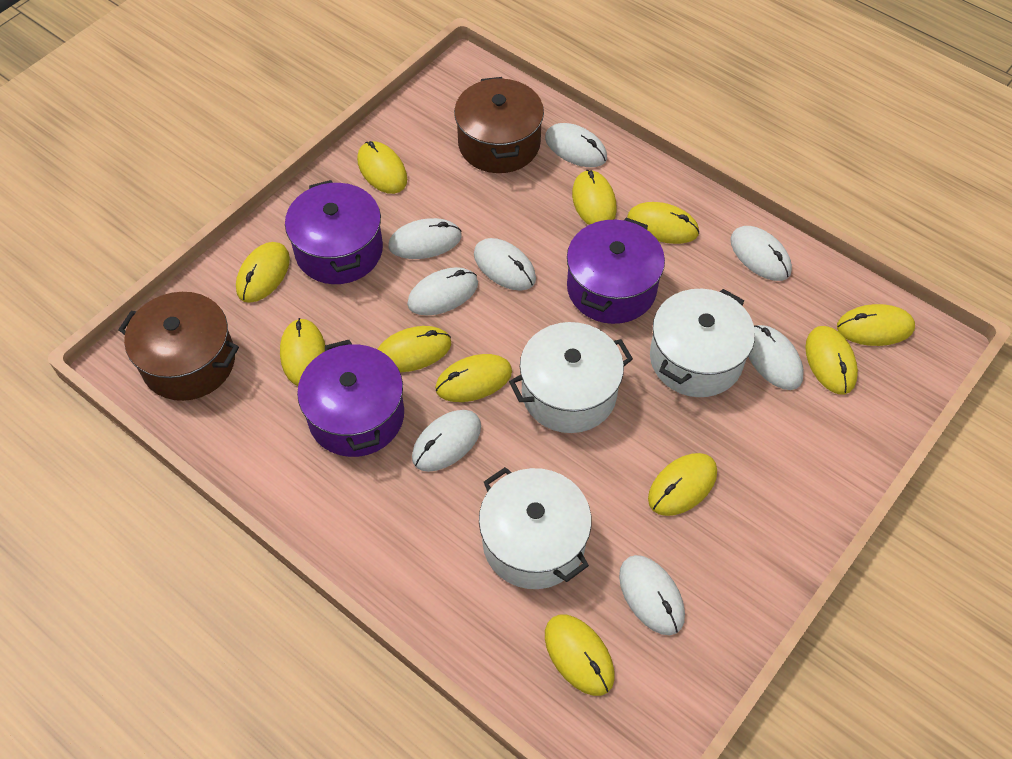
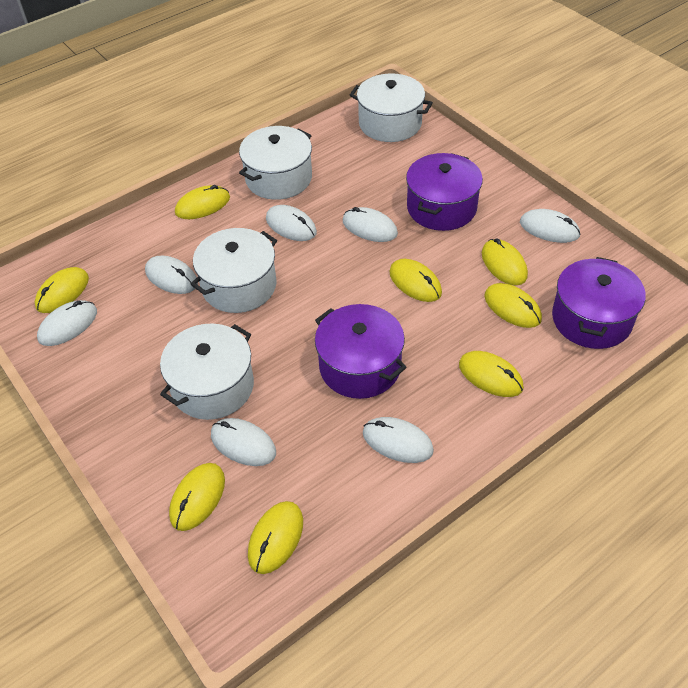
brown pot: 2 -> 0
white mouse: 8 -> 7
white pot: 3 -> 4
yellow mouse: 11 -> 8

